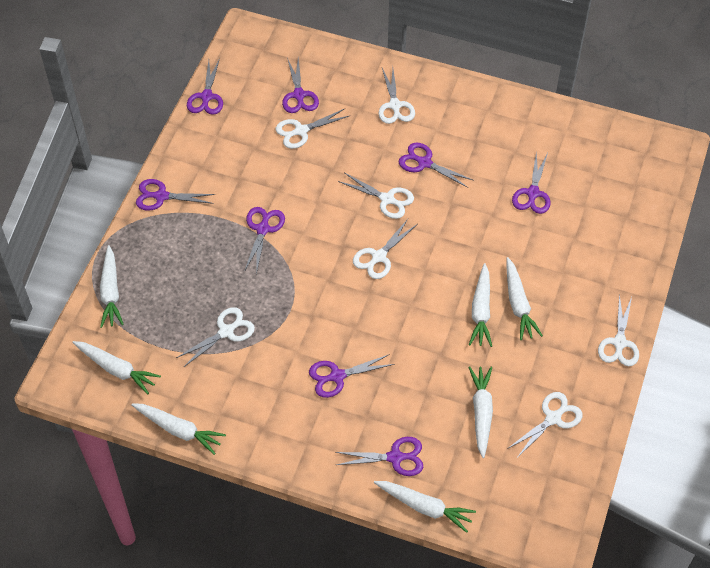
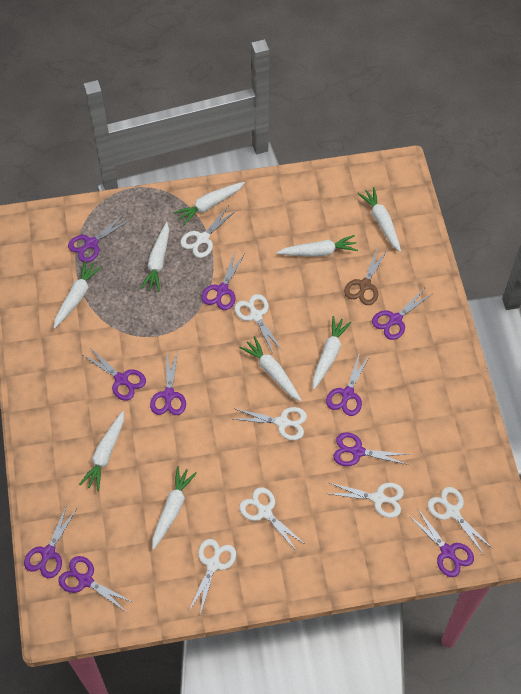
brown scissors: 0 -> 1
purple scissors: 8 -> 10
white carrot: 7 -> 9

